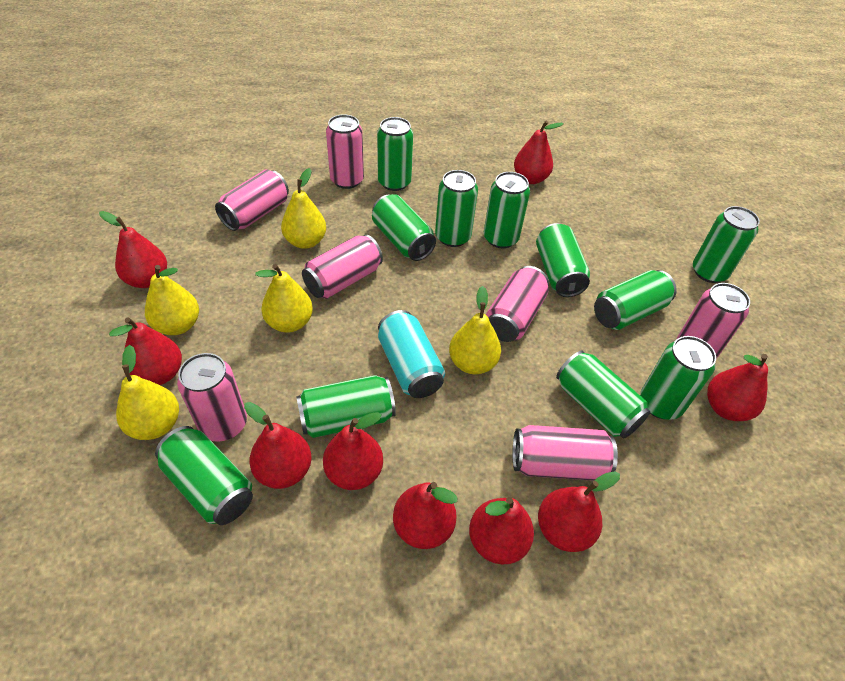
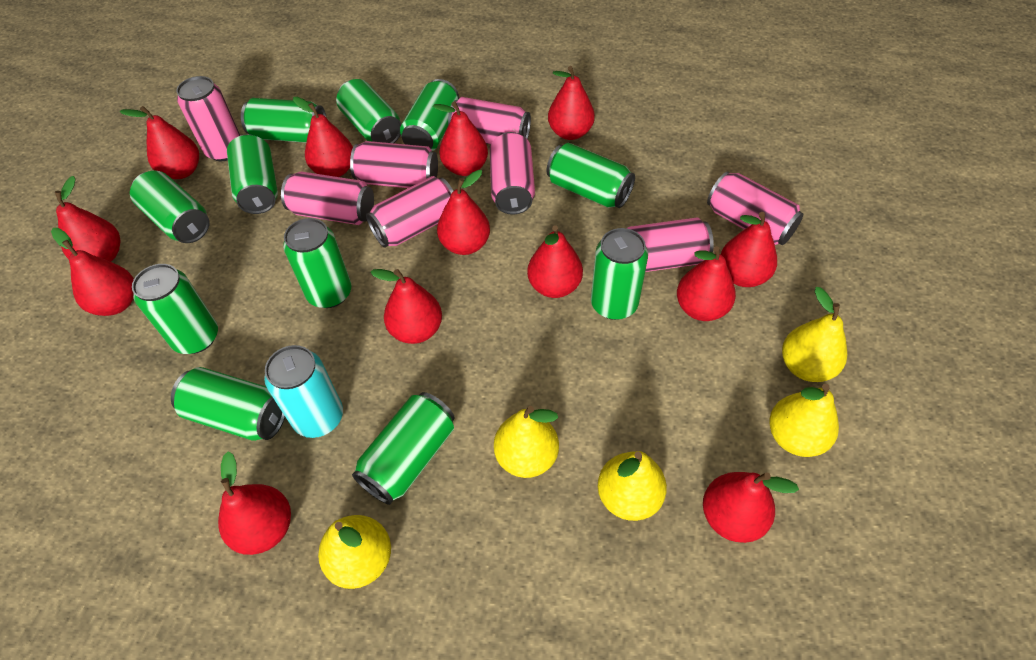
pink can: 7 -> 8
red pear: 9 -> 13

